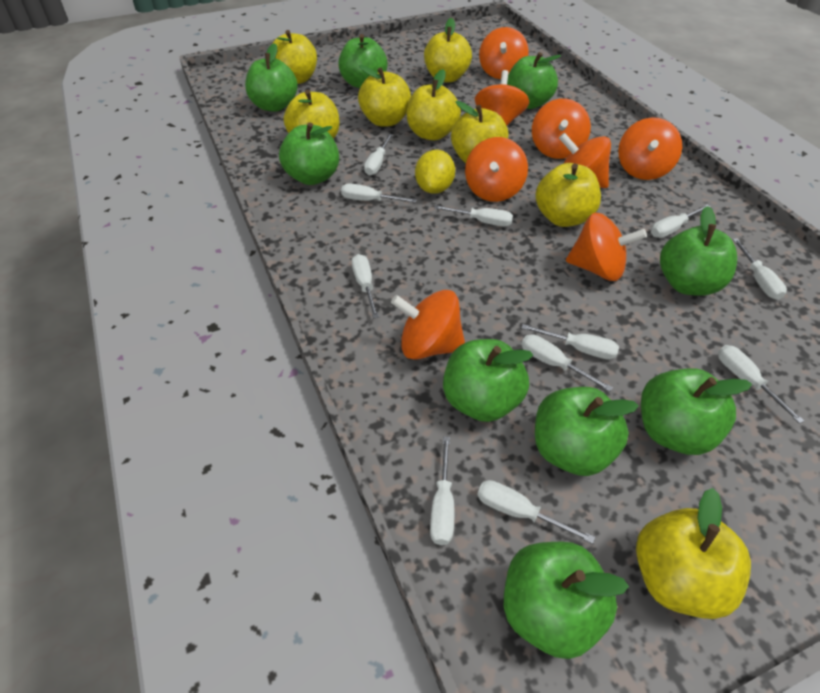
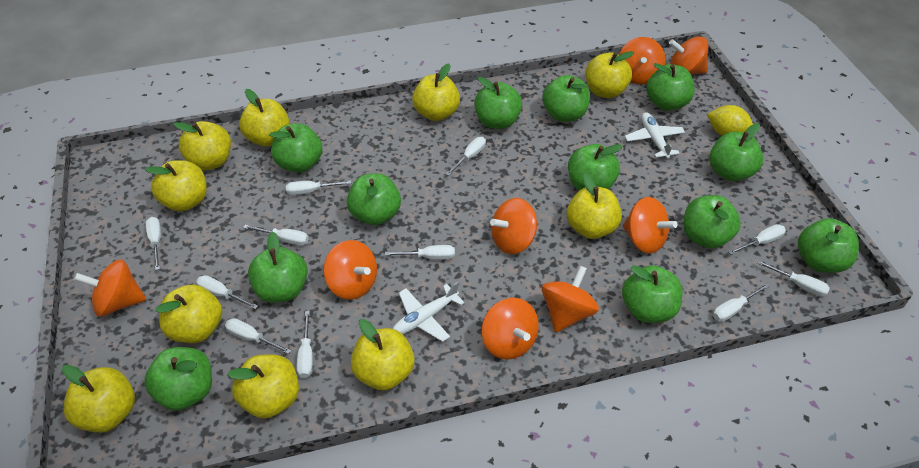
green apple: 9 -> 12
white plane: 0 -> 2
yellow apple: 8 -> 10

